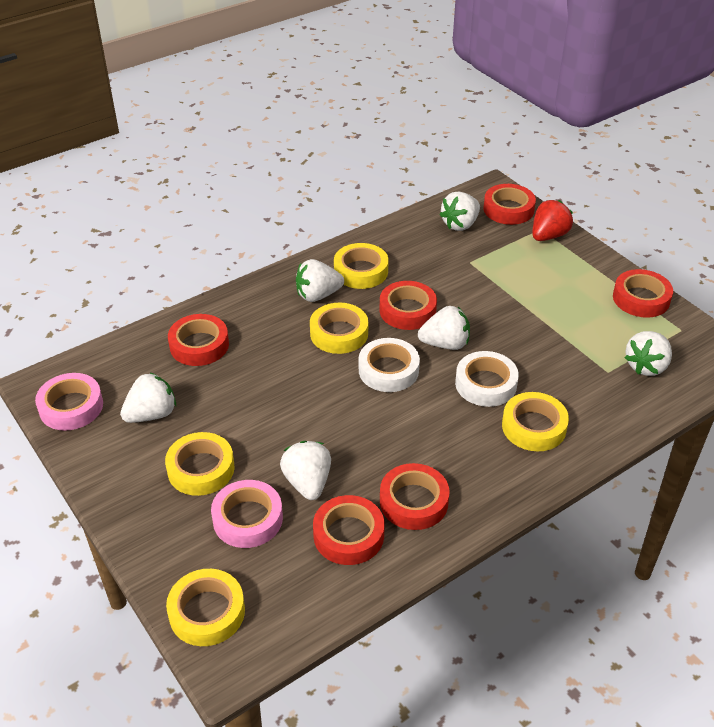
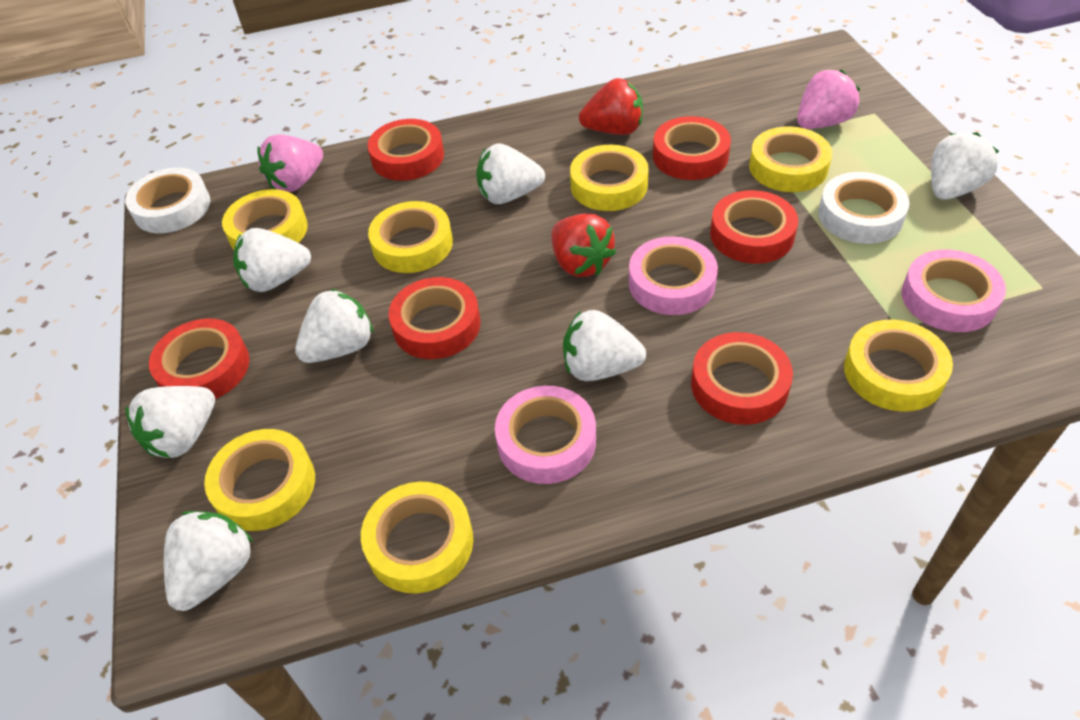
pink strawberry: 0 -> 2
pink tape: 2 -> 3
red strawberry: 1 -> 2
white strawberry: 6 -> 7
yellow tape: 5 -> 7

